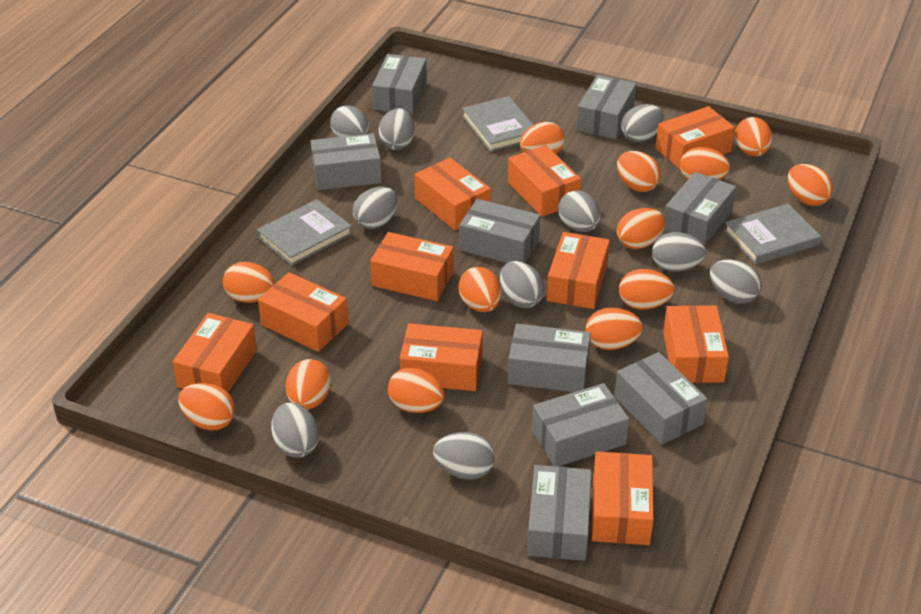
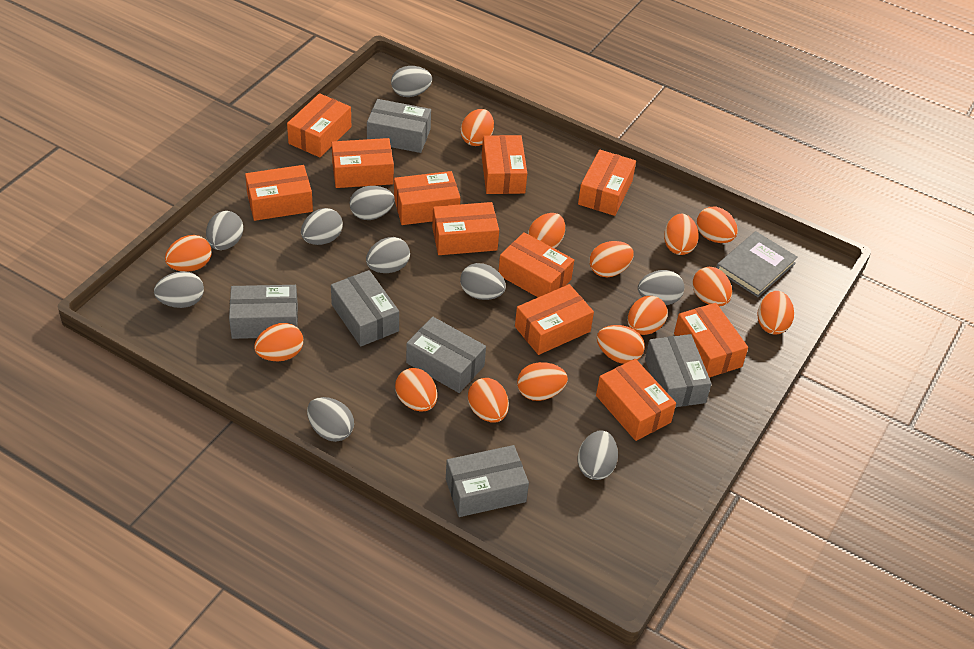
grey book: 3 -> 1
grey box: 9 -> 6
orange box: 10 -> 11
orange egg: 13 -> 14

